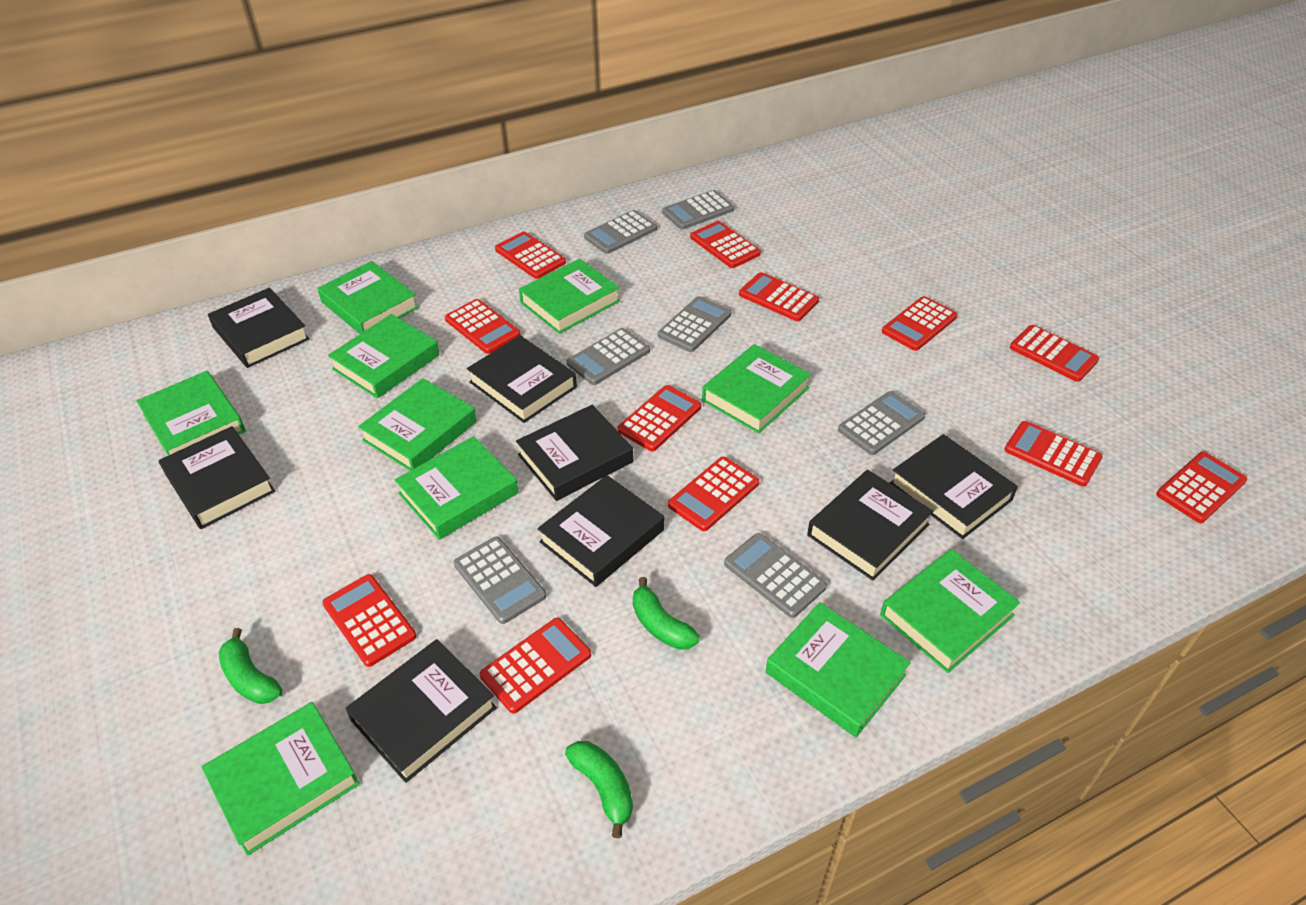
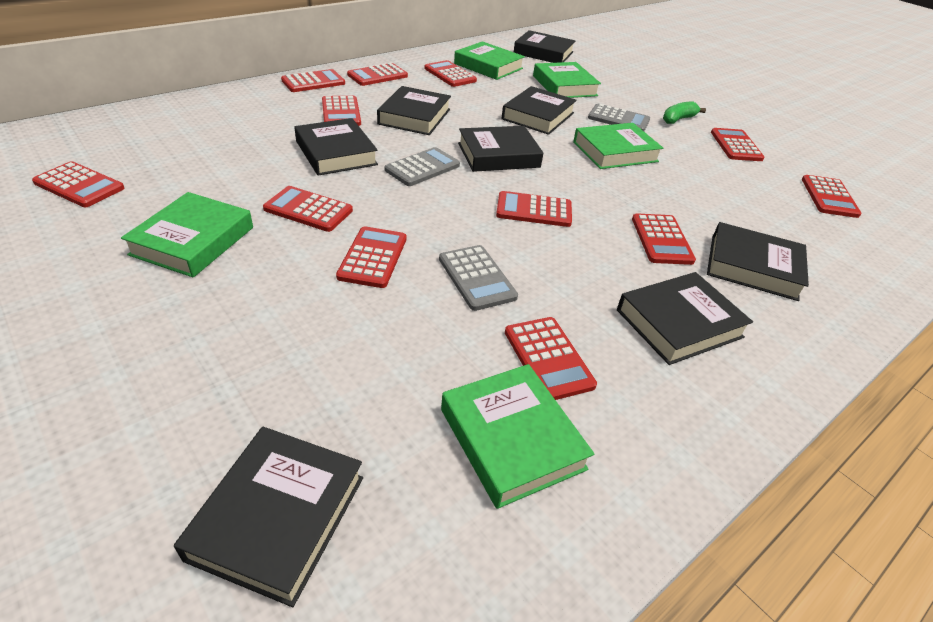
green banana: 3 -> 1
green book: 10 -> 5
grey calculator: 7 -> 3

